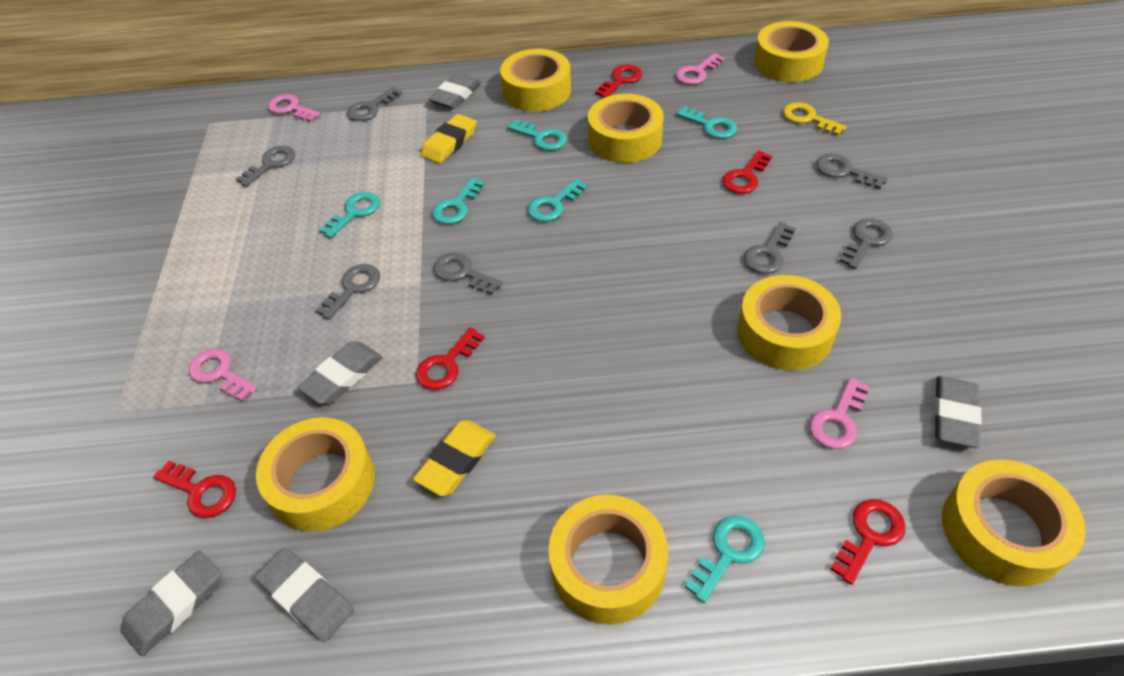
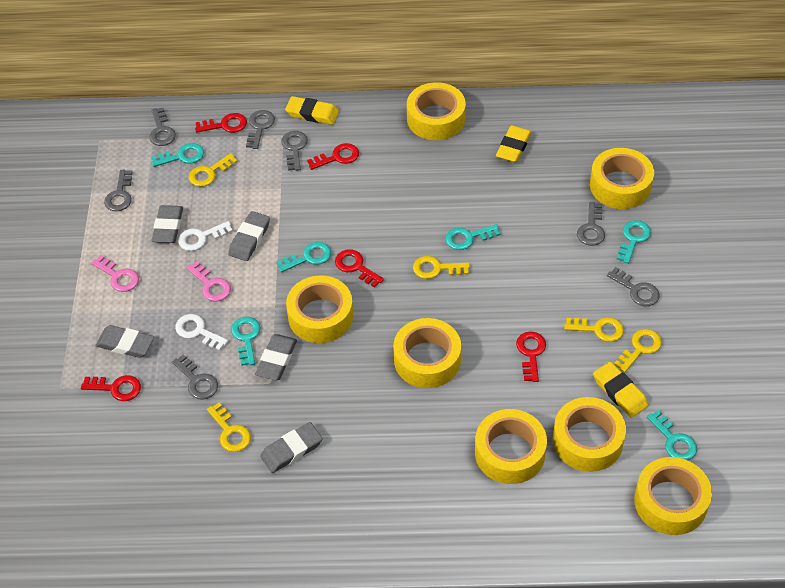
pink key: 4 -> 2
white key: 0 -> 2
yellow eraser: 2 -> 3
yellow key: 1 -> 5

